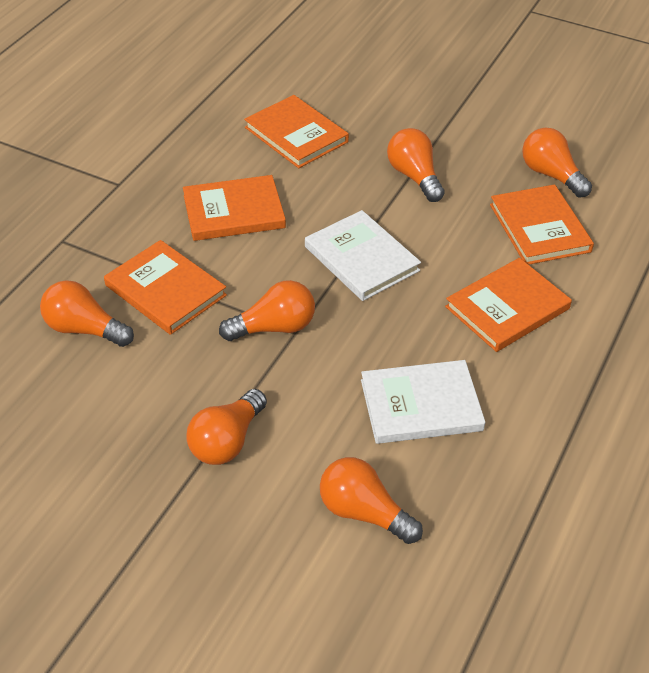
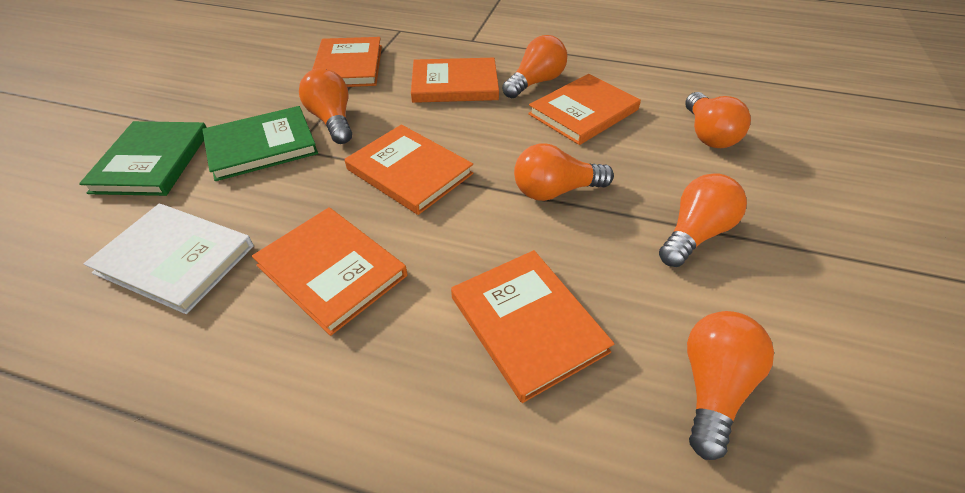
green book: 0 -> 2
orange book: 5 -> 6
white book: 2 -> 1

